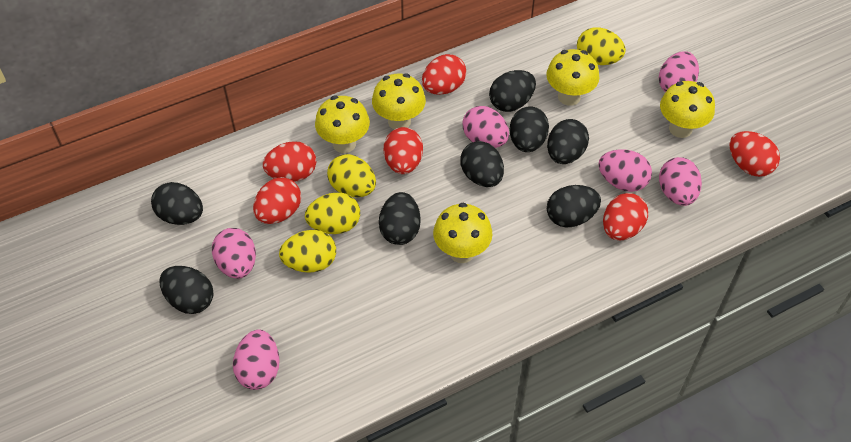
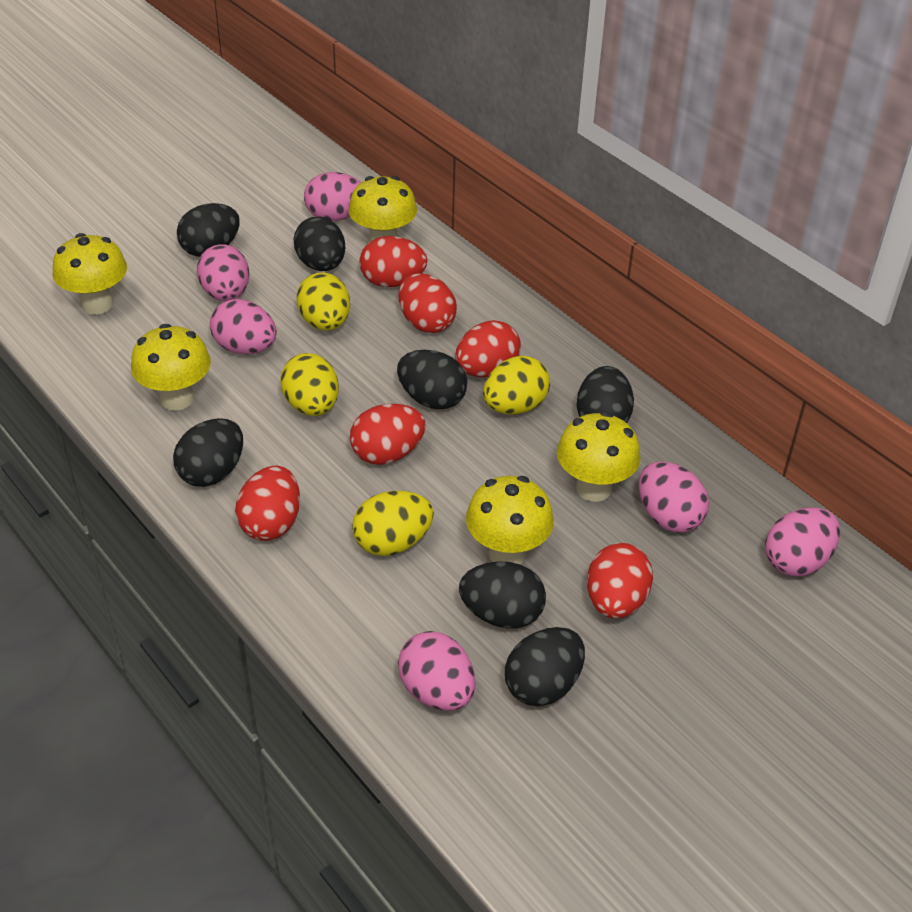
black egg: 8 -> 7

